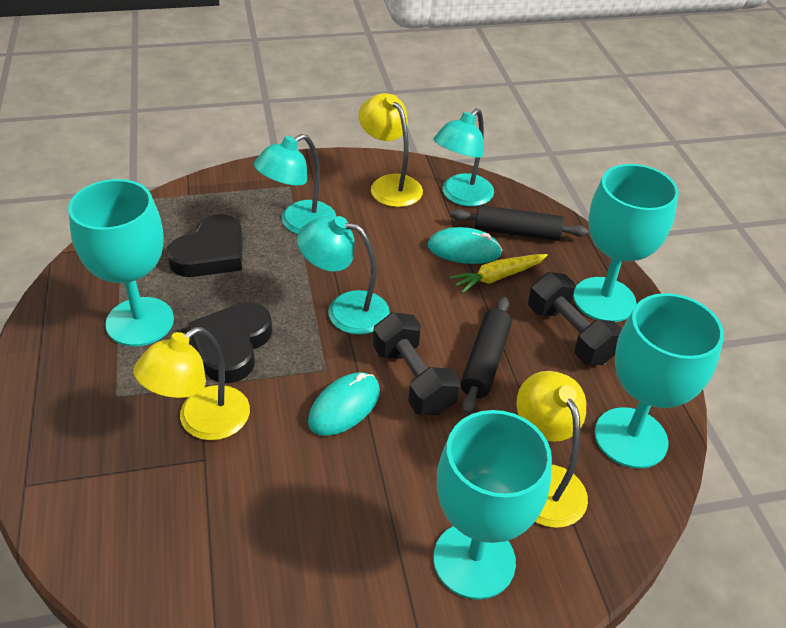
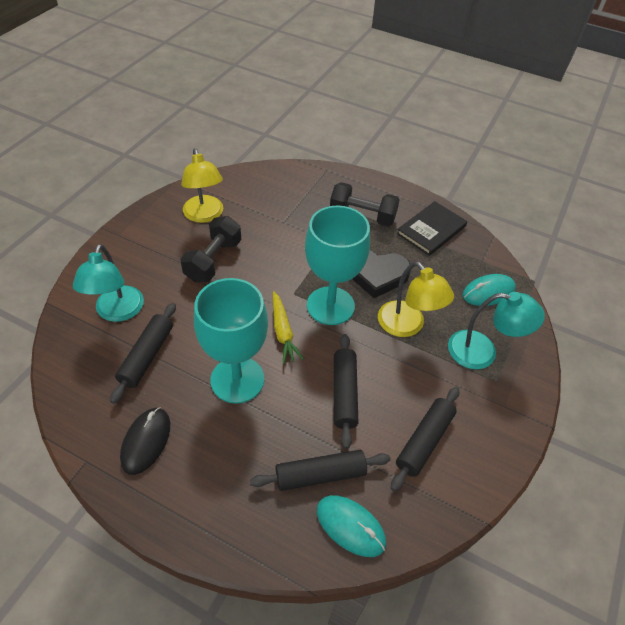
black book: 0 -> 1
black heart: 2 -> 1
black mouse: 0 -> 1
black rolling pin: 2 -> 4
turquoise goblet: 4 -> 2
turquoise lamp: 3 -> 2
yellow lamp: 3 -> 2

